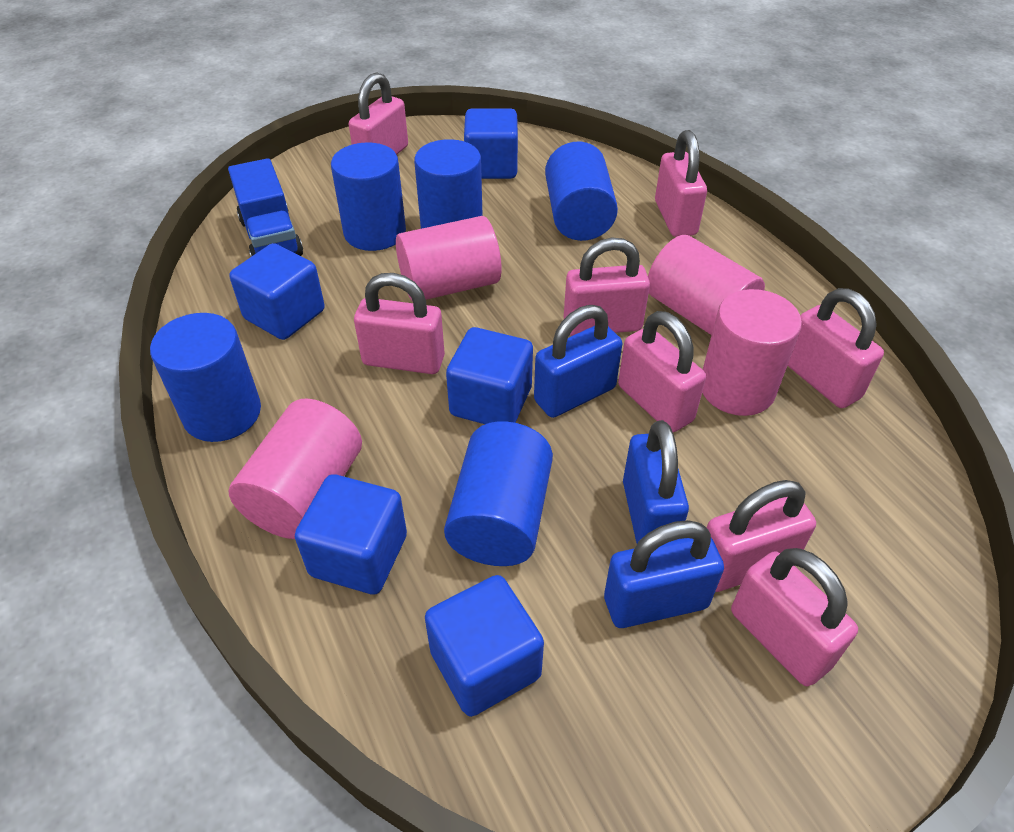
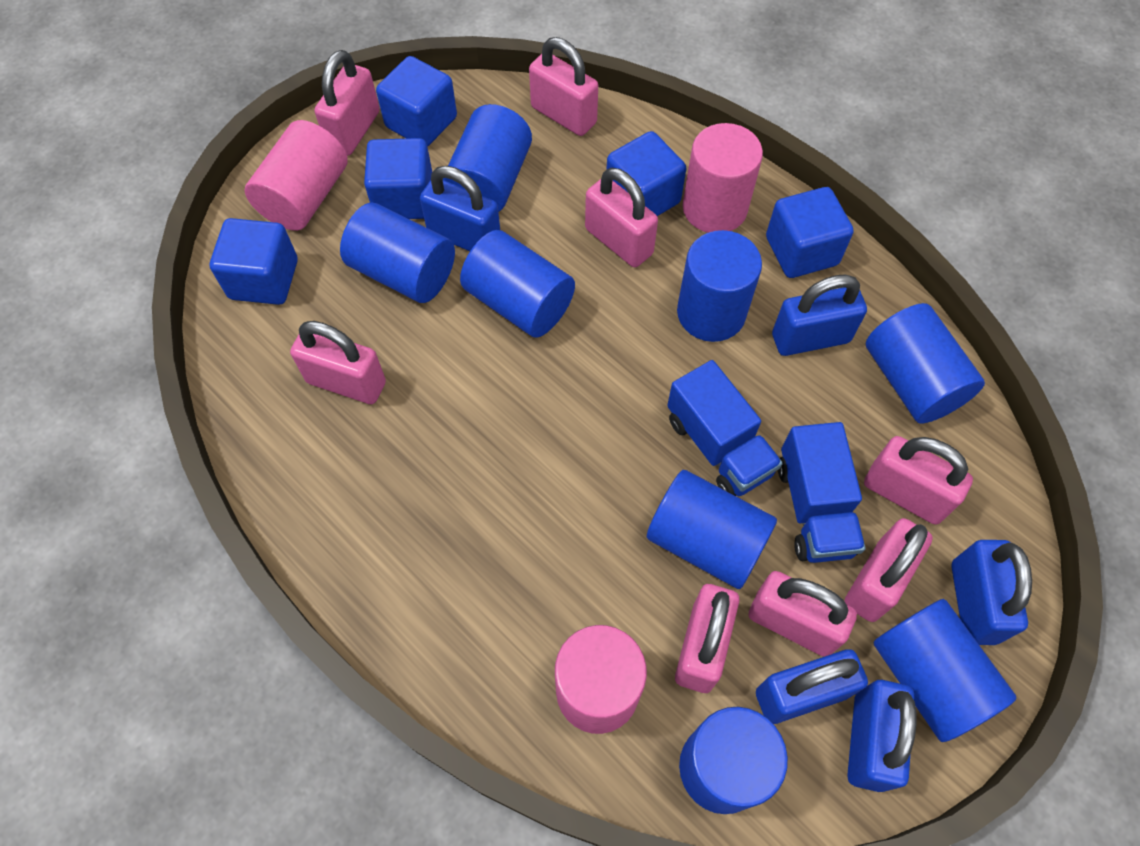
blue cylinder: 5 -> 8
blue padlock: 3 -> 5
blue truck: 1 -> 2
pink cylinder: 4 -> 3

